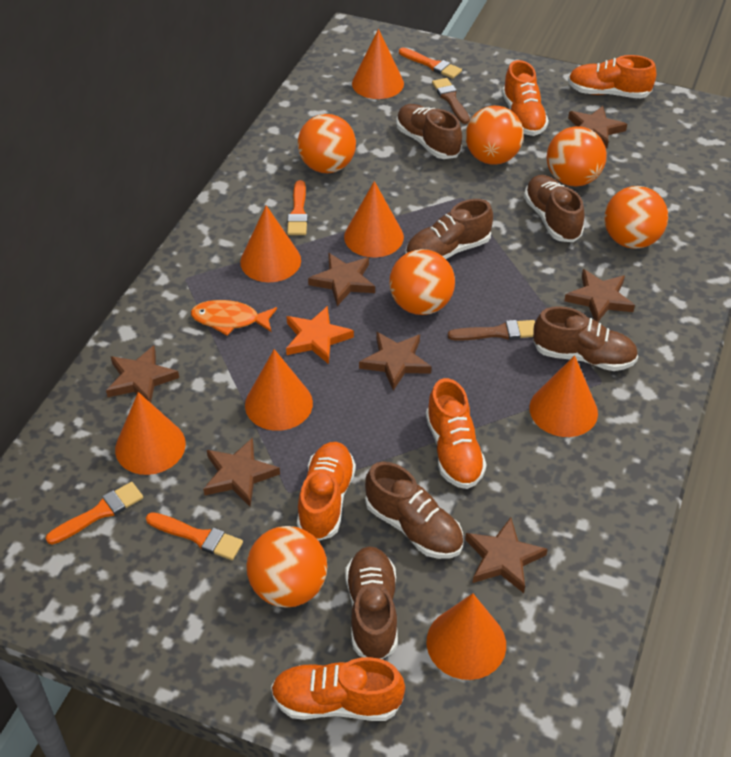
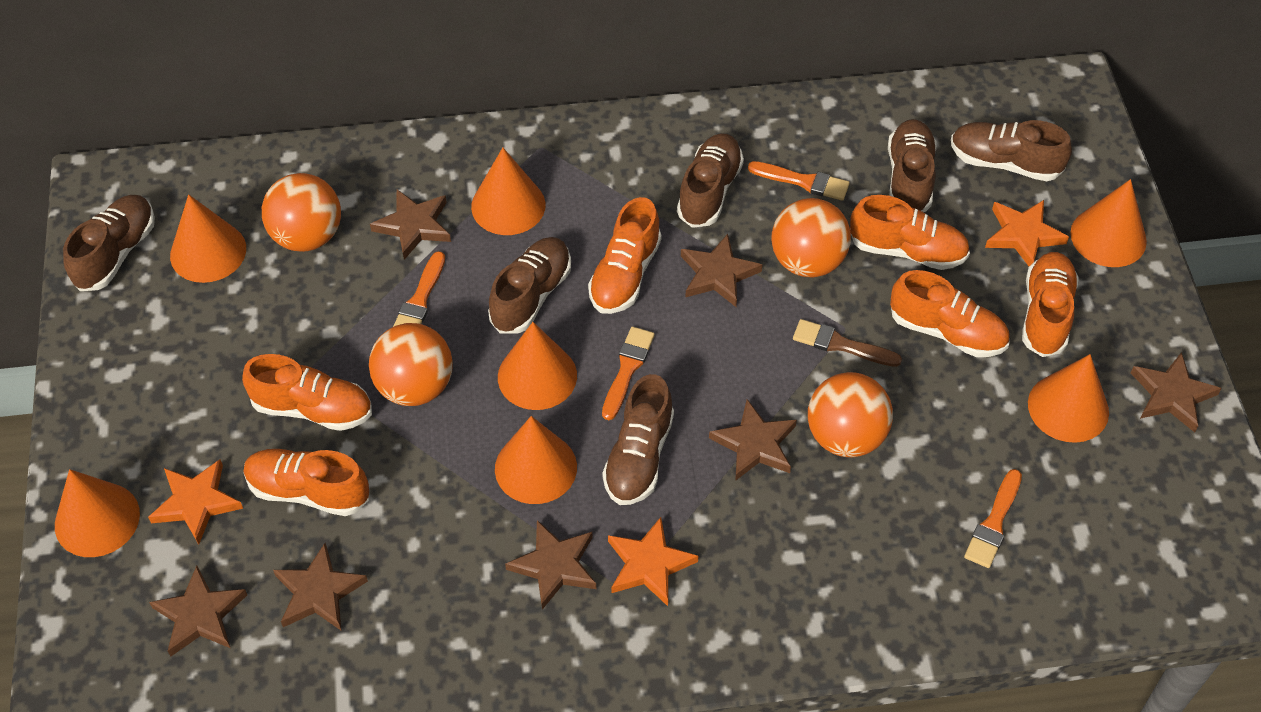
brown brush: 2 -> 1
orange ball: 6 -> 4
orange fish: 1 -> 0
orange shoe: 5 -> 6
orange star: 1 -> 3

